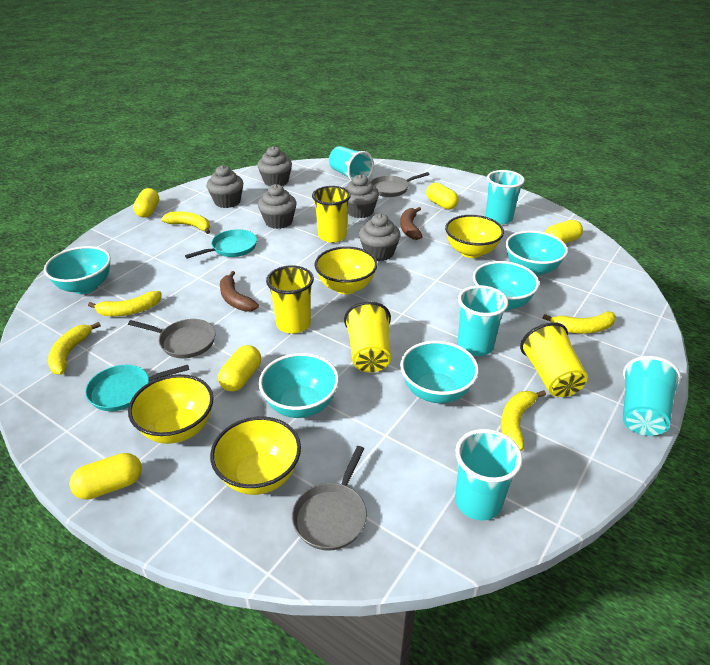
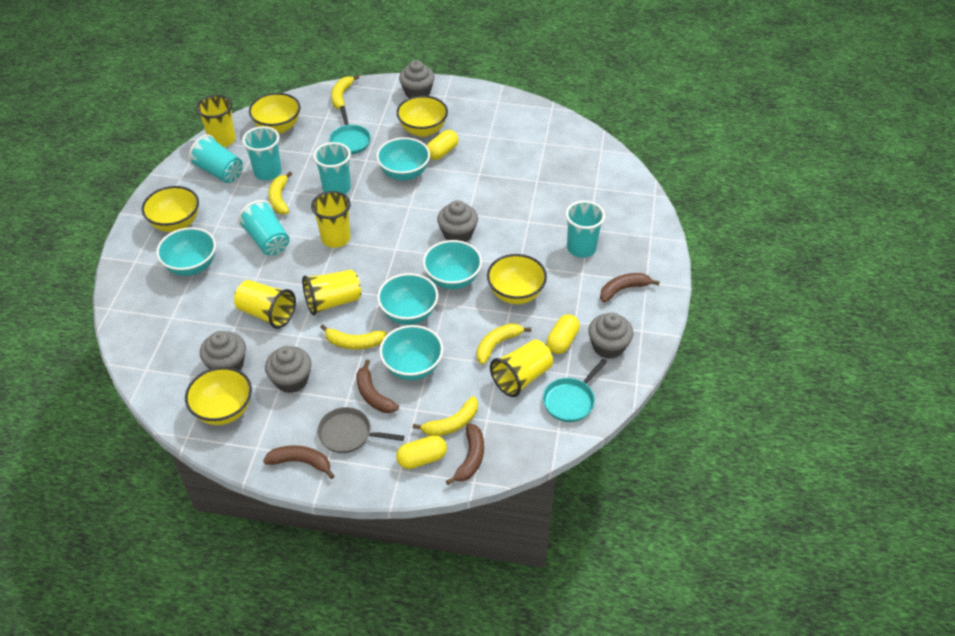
brown banana: 2 -> 4
grey pan: 3 -> 1
yellow bowl: 4 -> 5
yellow capsule: 5 -> 3
yellow cup: 4 -> 5

